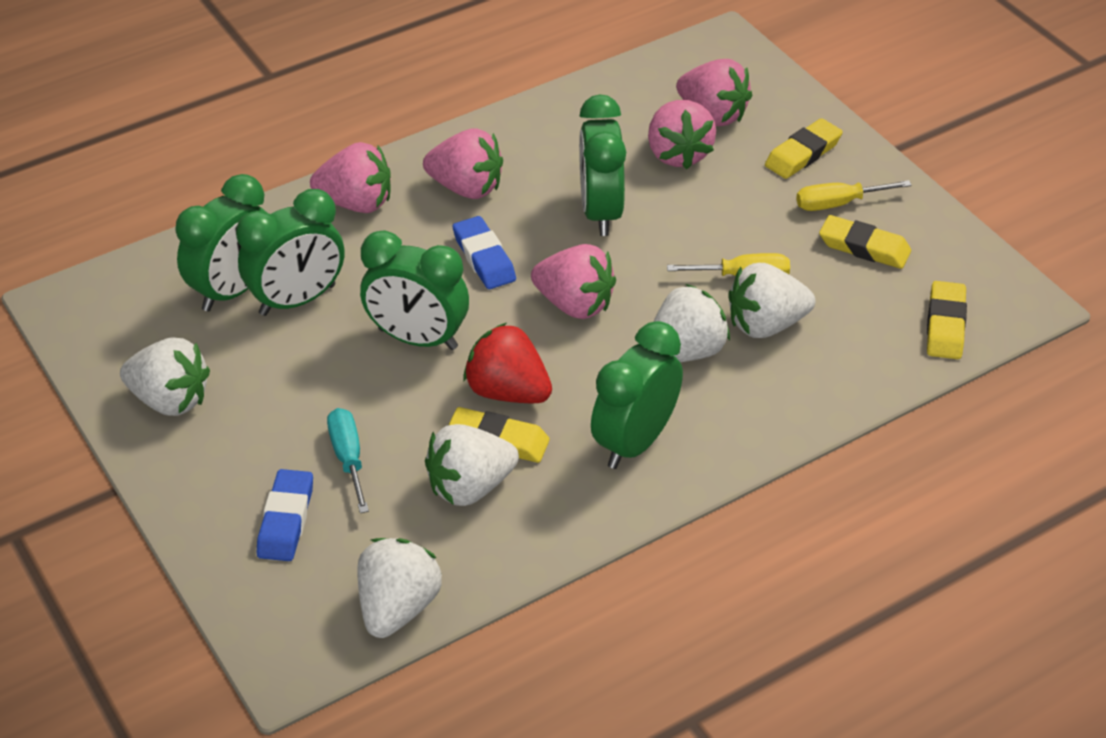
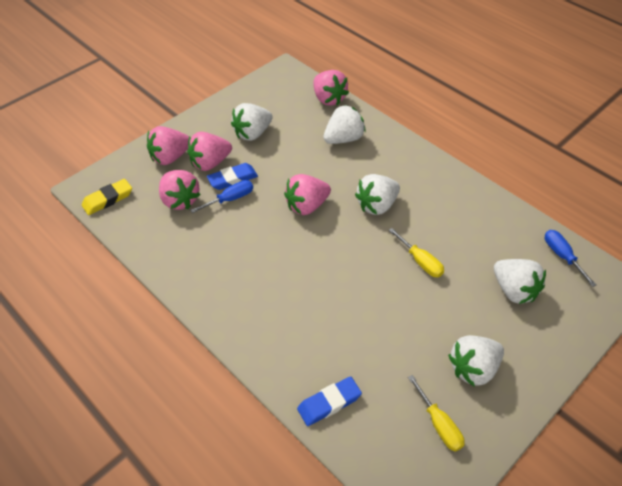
blue screwdriver: 0 -> 2
green clock: 5 -> 0
red strawberry: 1 -> 0
turquoise screwdriver: 1 -> 0
yellow eraser: 4 -> 1

